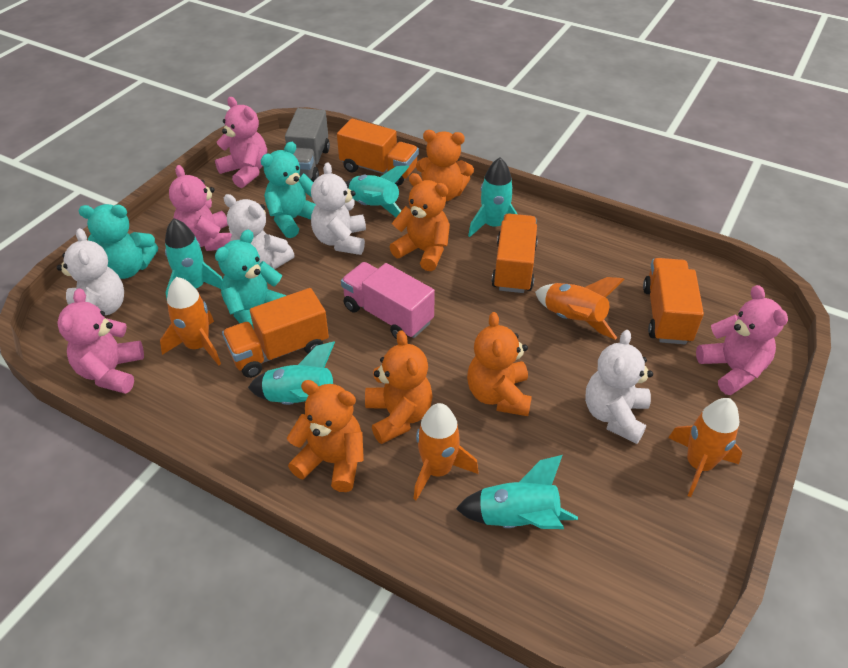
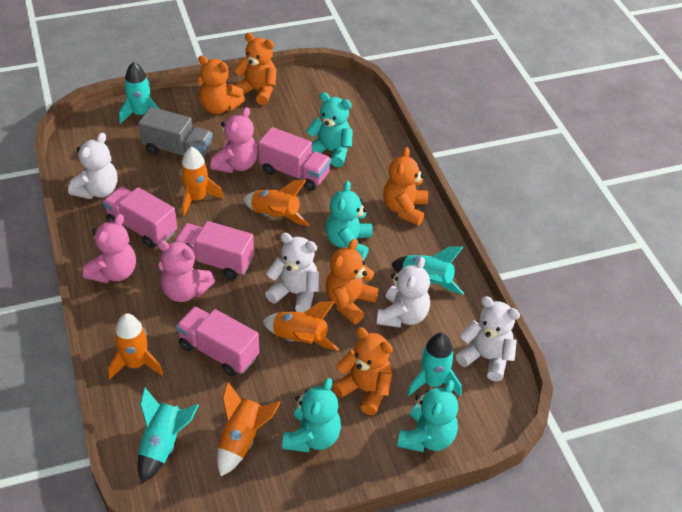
orange rocket: 4 -> 5
orange truck: 4 -> 0
pink teddy bear: 4 -> 3
pink truck: 1 -> 4
turquoise rocket: 5 -> 4
turquoise teddy bear: 3 -> 4

